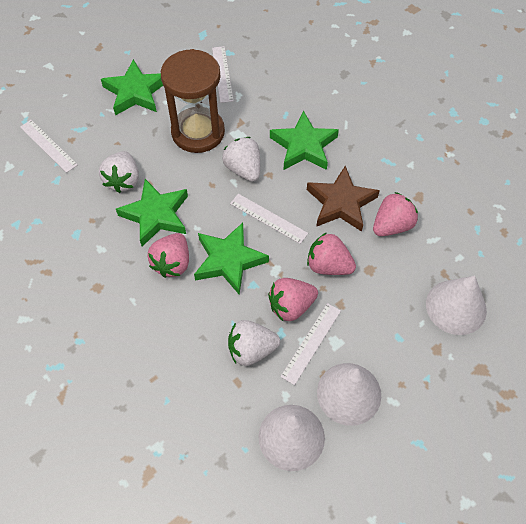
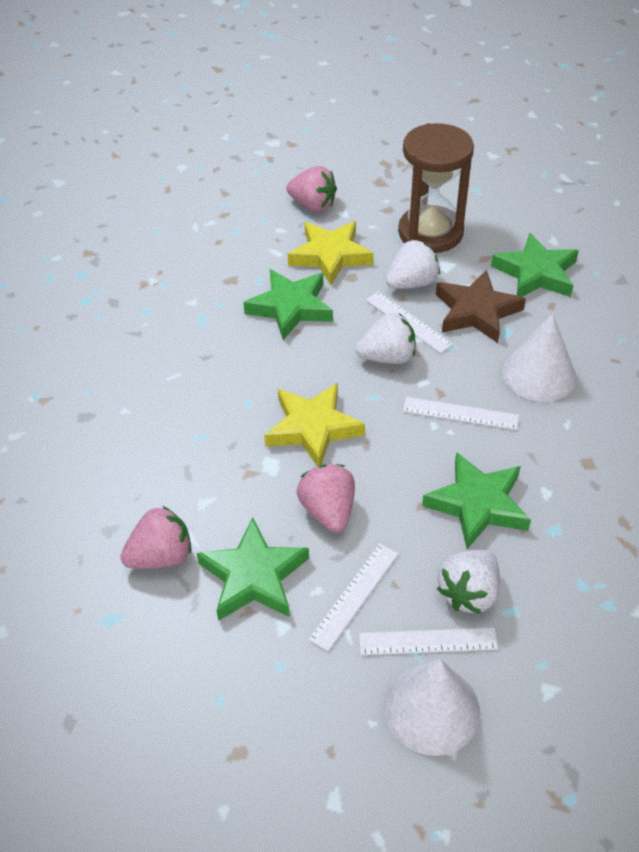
pink strawberry: 4 -> 3
white cone: 3 -> 2
yellow star: 0 -> 2

